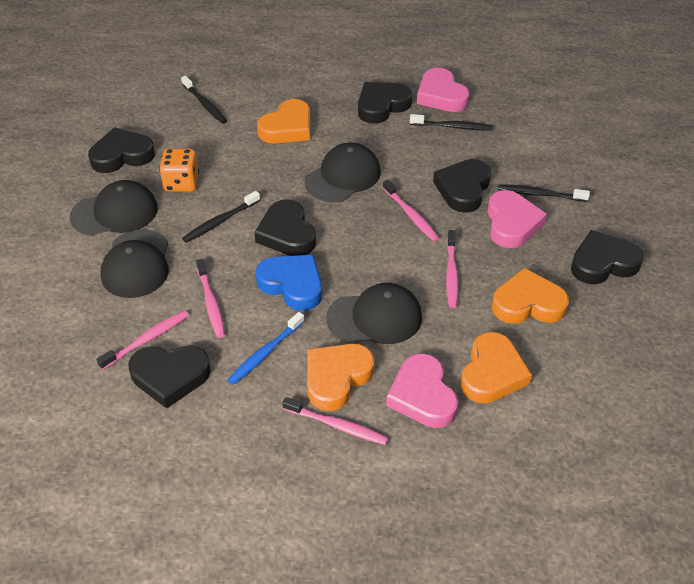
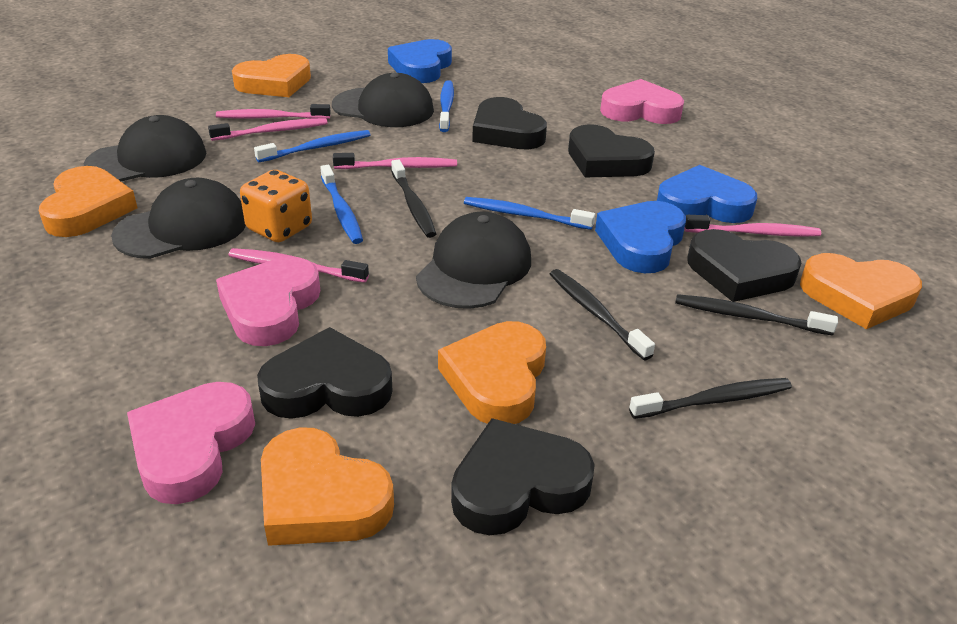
black heart: 6 -> 5
blue heart: 1 -> 3
blue toothbrush: 1 -> 4
orange heart: 4 -> 5

